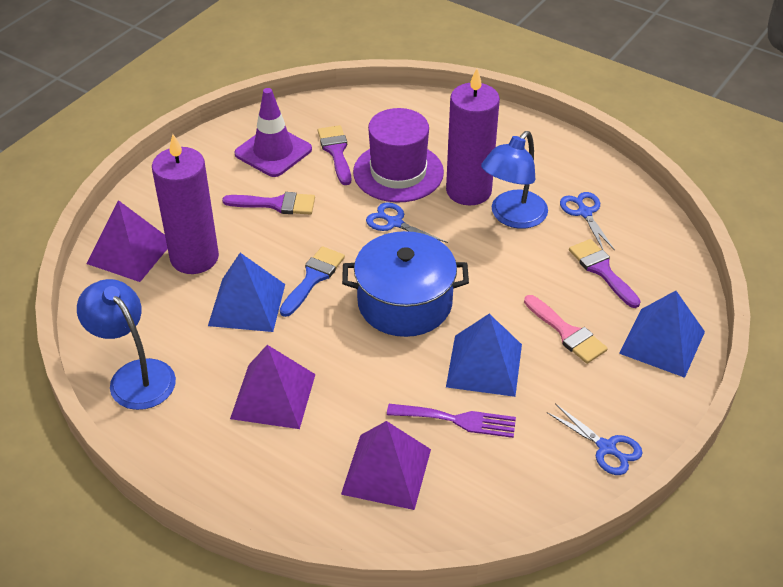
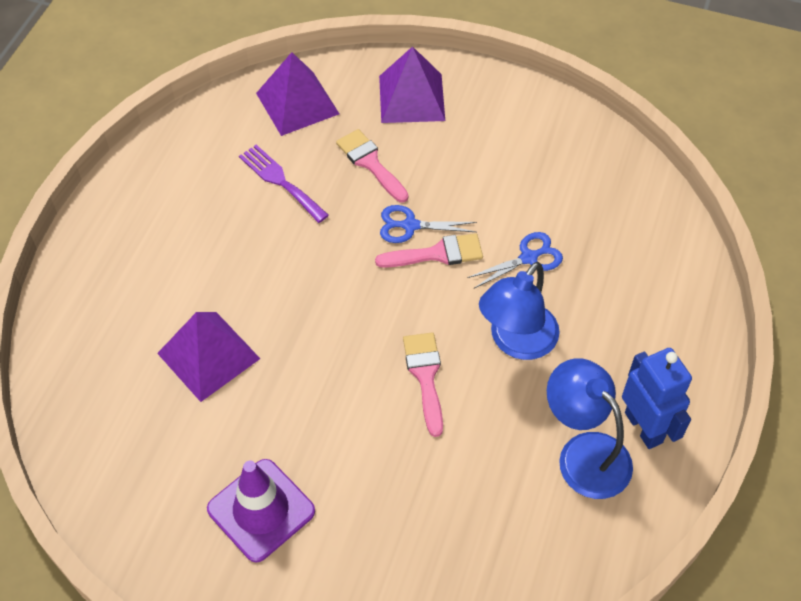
blue brush: 1 -> 0
blue pot: 1 -> 0
blue pyramid: 3 -> 0
blue robot: 0 -> 1
blue scissors: 3 -> 2
pink brush: 1 -> 3
purple brush: 3 -> 0
purple candle: 2 -> 0
purple hat: 1 -> 0

